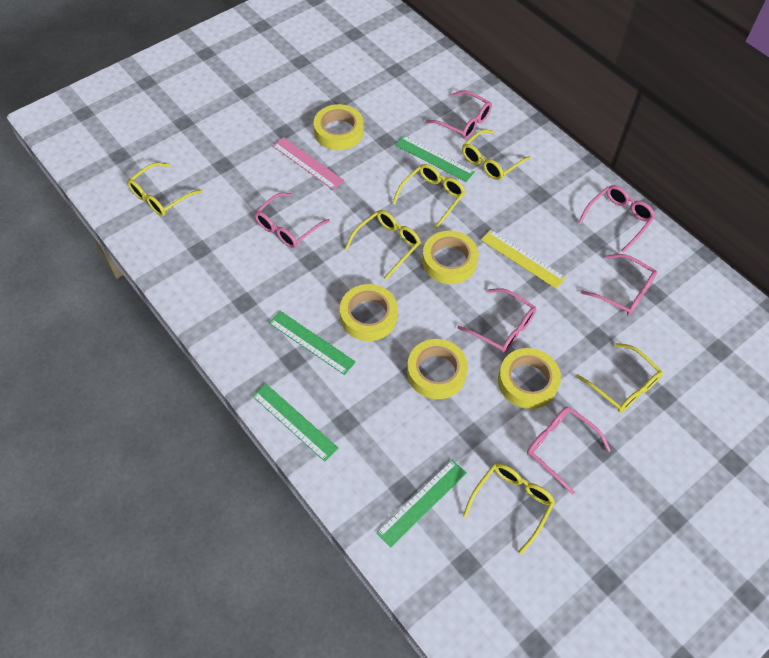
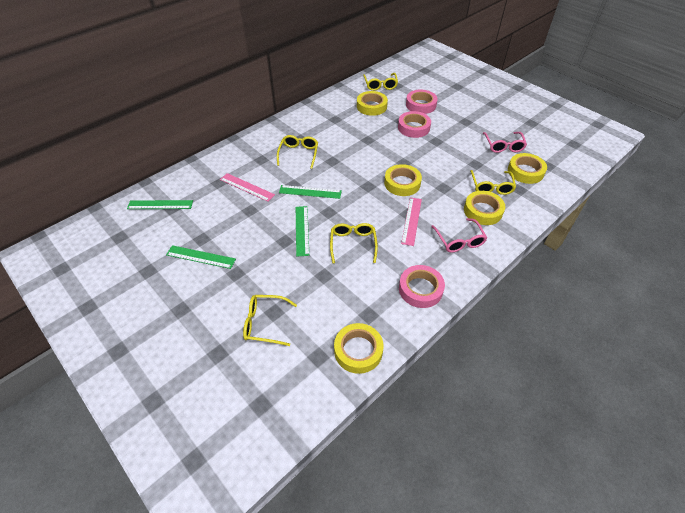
pink glasses: 6 -> 2
pink ruler: 1 -> 2
pink tape: 0 -> 3
yellow glasses: 6 -> 5
yellow ruler: 1 -> 0

